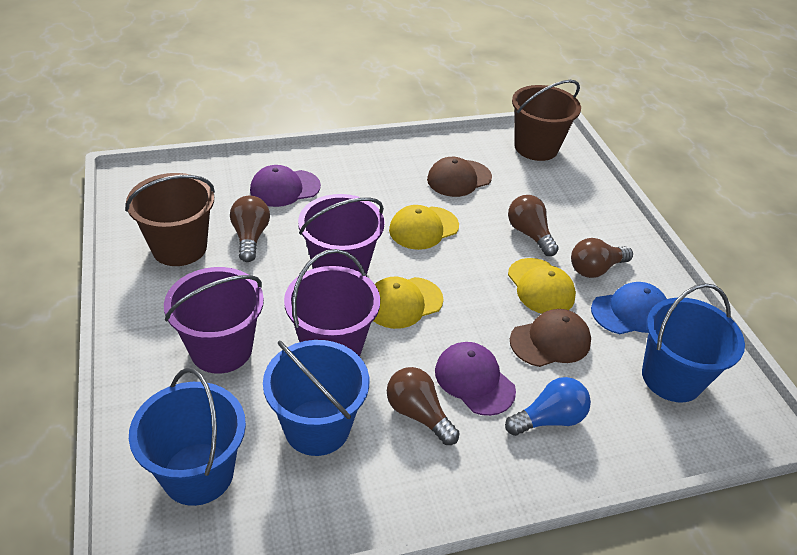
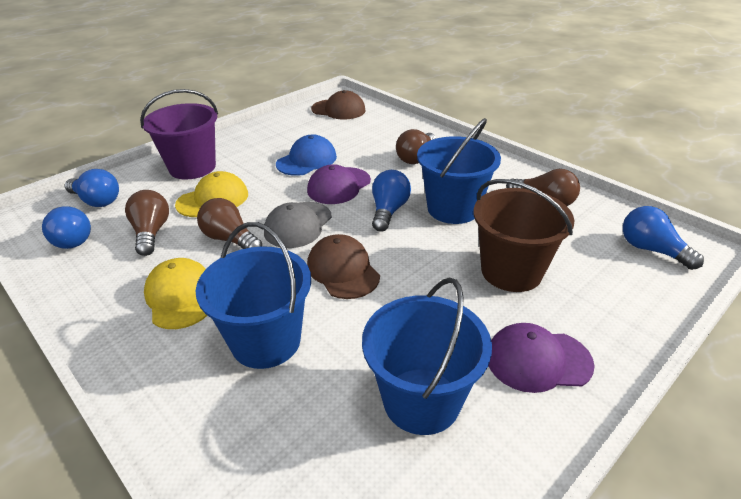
blue light bulb: 1 -> 4
brown bucket: 2 -> 1
grey cap: 0 -> 1
purple bucket: 3 -> 1
yellow cap: 3 -> 2

